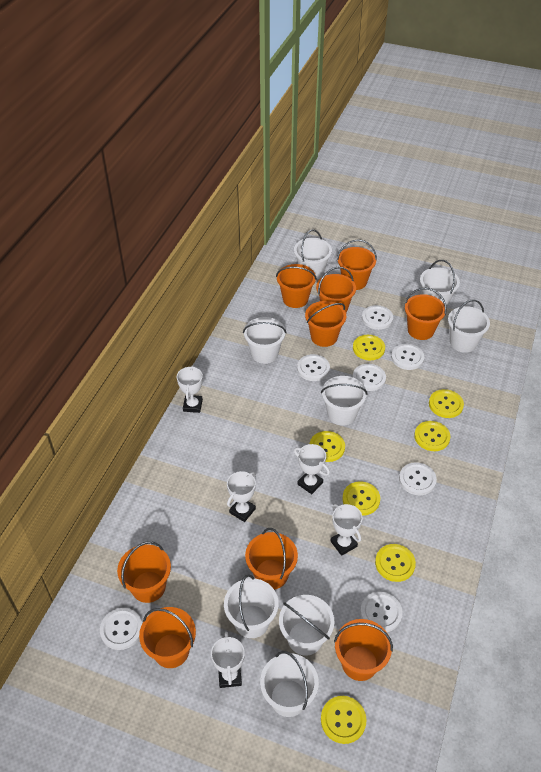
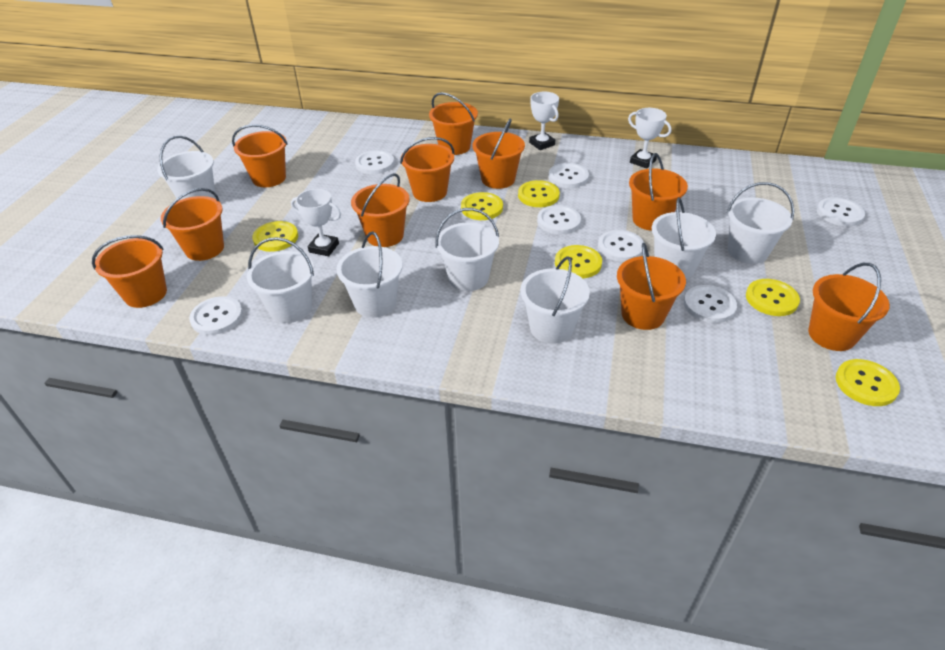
orange bucket: 9 -> 10
white bucket: 8 -> 7
white trophy: 5 -> 3
yellow button: 7 -> 6

